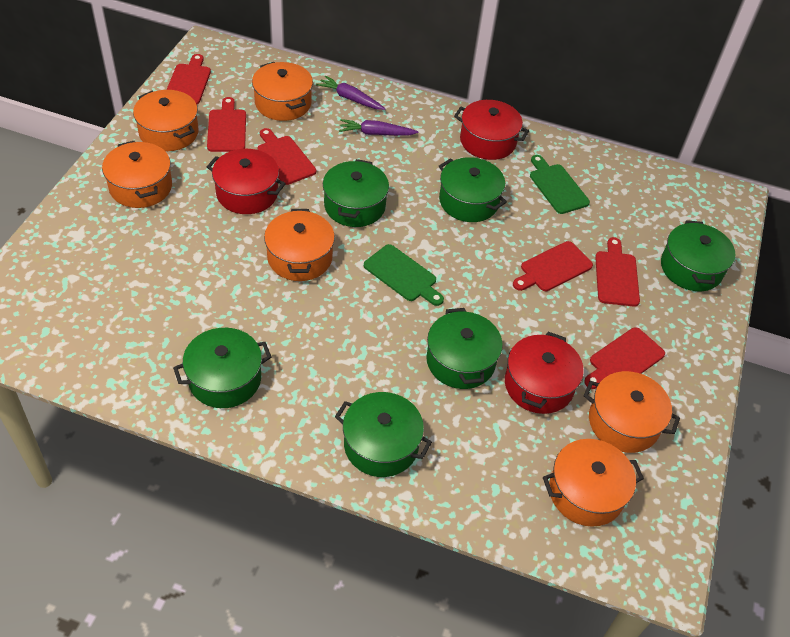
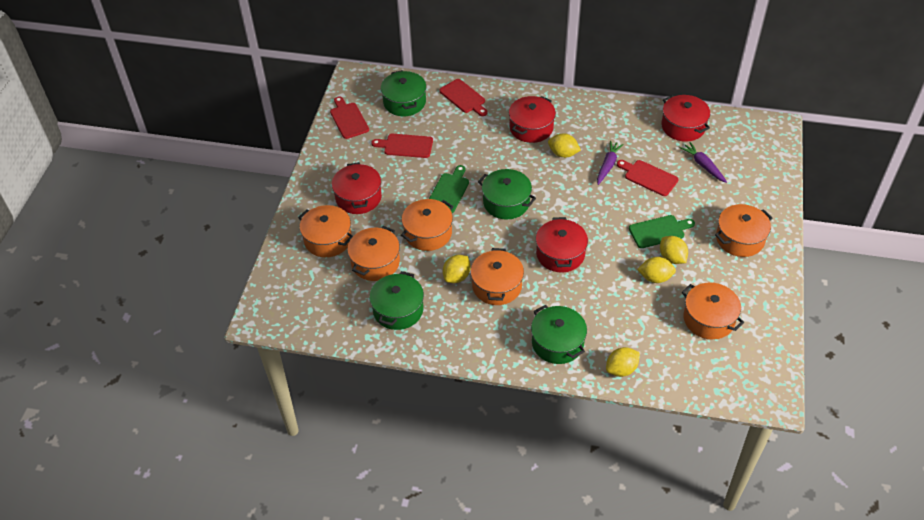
green pot: 6 -> 4
red cutting board: 6 -> 4
red pot: 3 -> 4
yellow lemon: 0 -> 5

